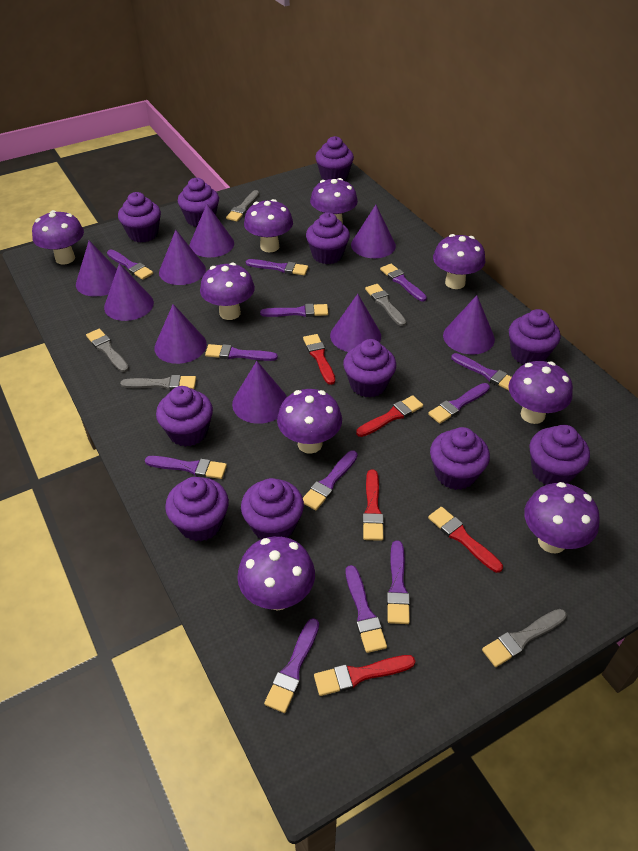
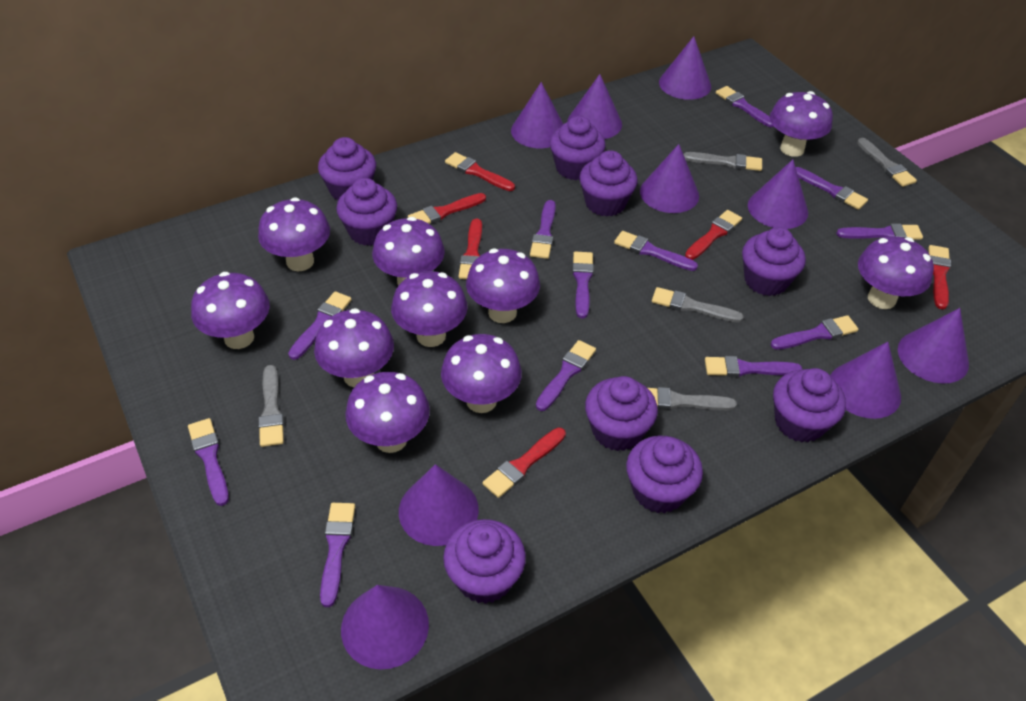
purple cupcake: 11 -> 9
purple mushroom: 9 -> 10
red brush: 5 -> 6

